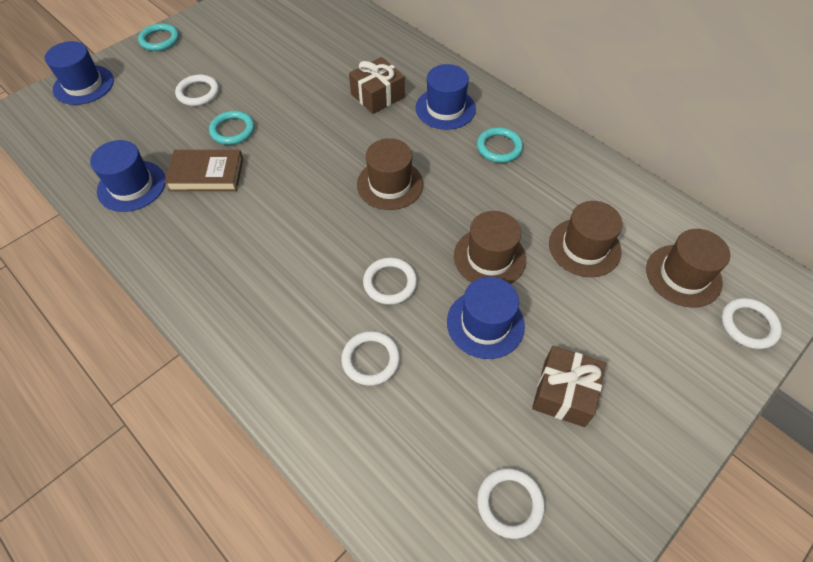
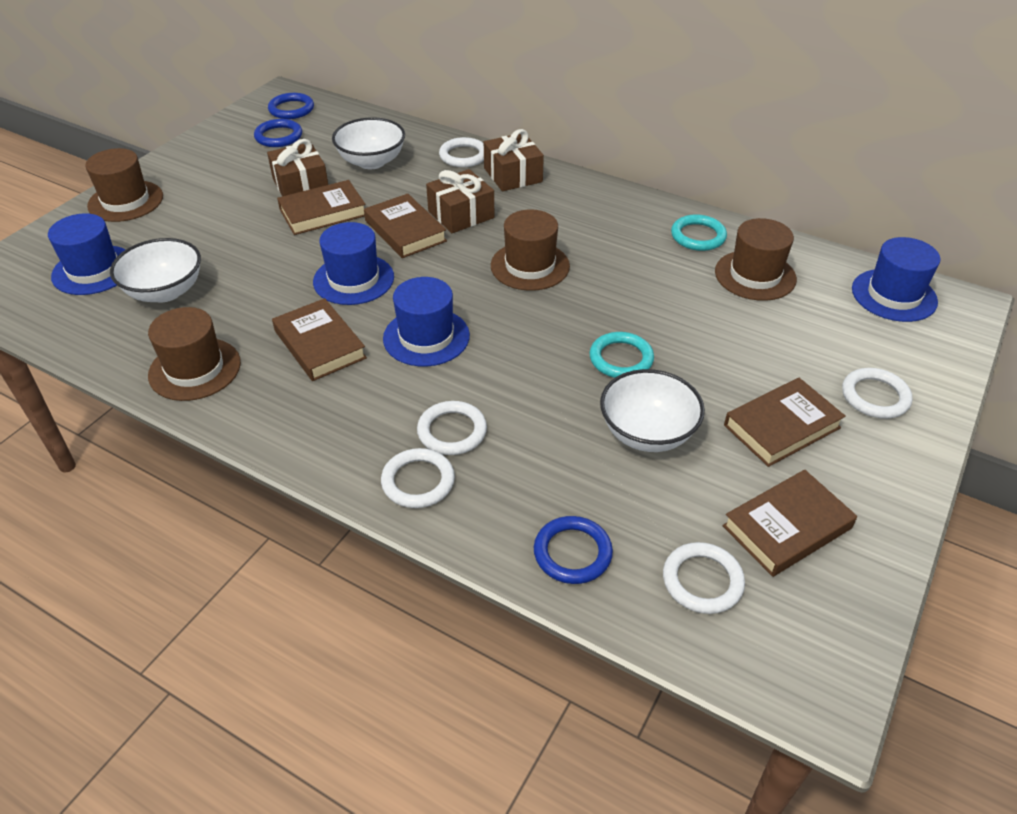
blue ring: 0 -> 3
brown book: 1 -> 5
brown gift: 2 -> 3
turquoise ring: 3 -> 2
white bowl: 0 -> 3

